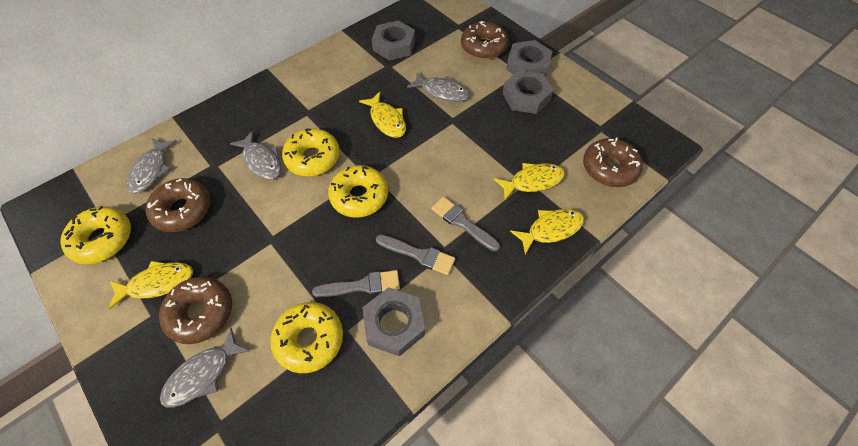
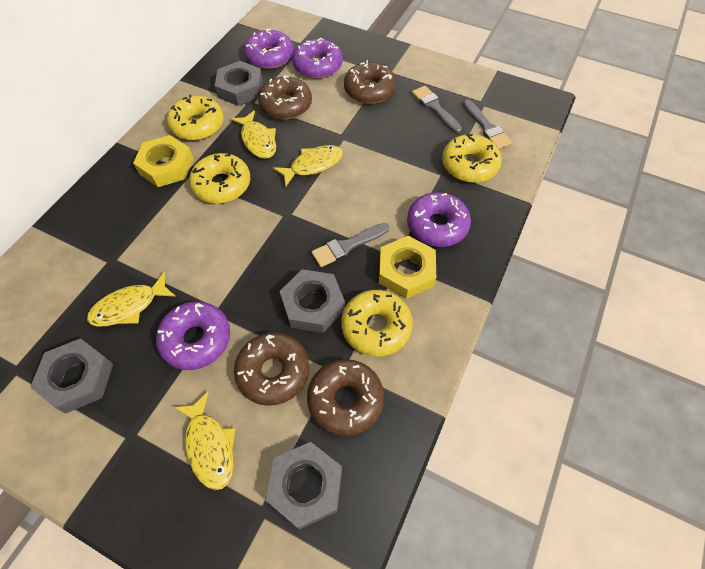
grey fish: 4 -> 0
purple donut: 0 -> 4
yellow nut: 0 -> 2

